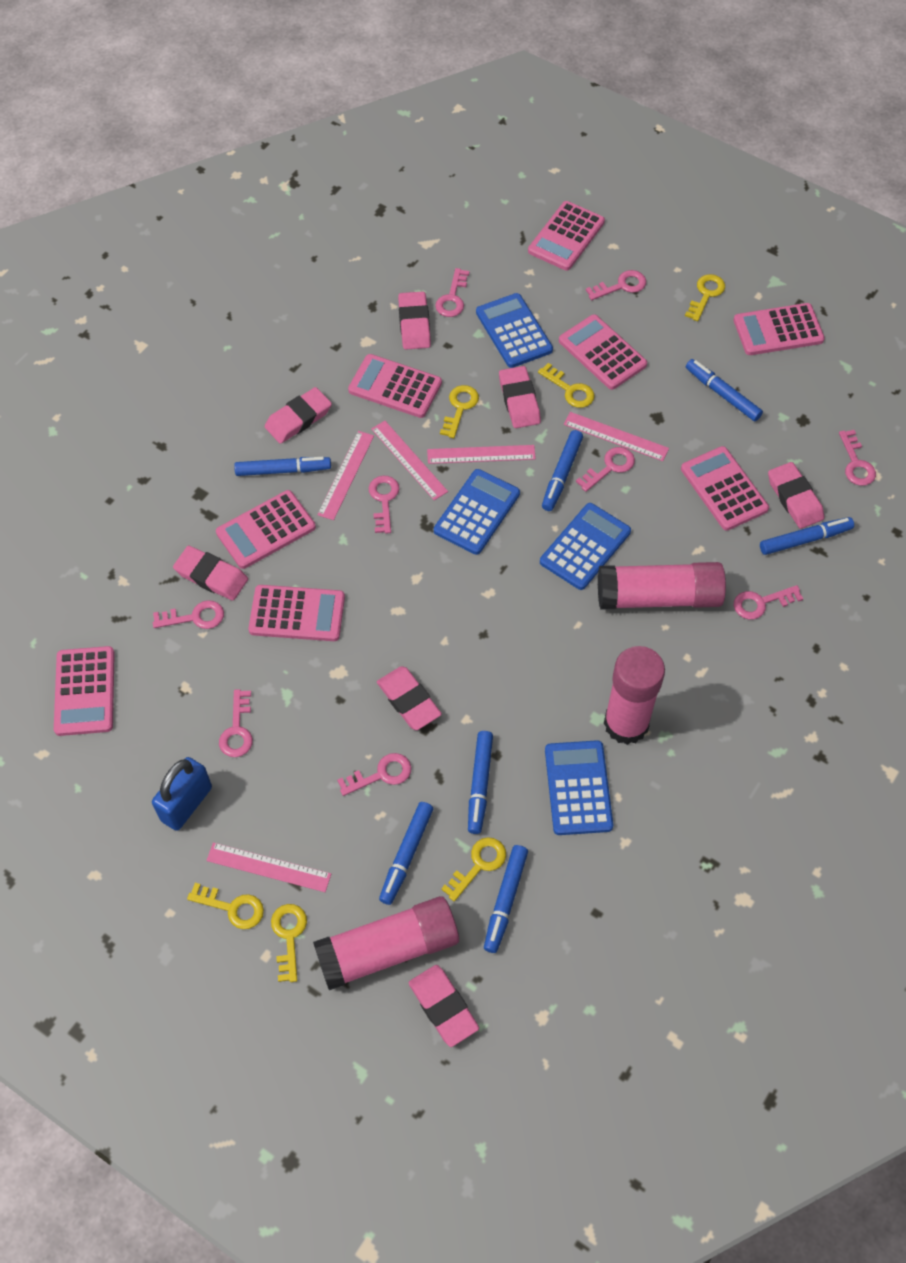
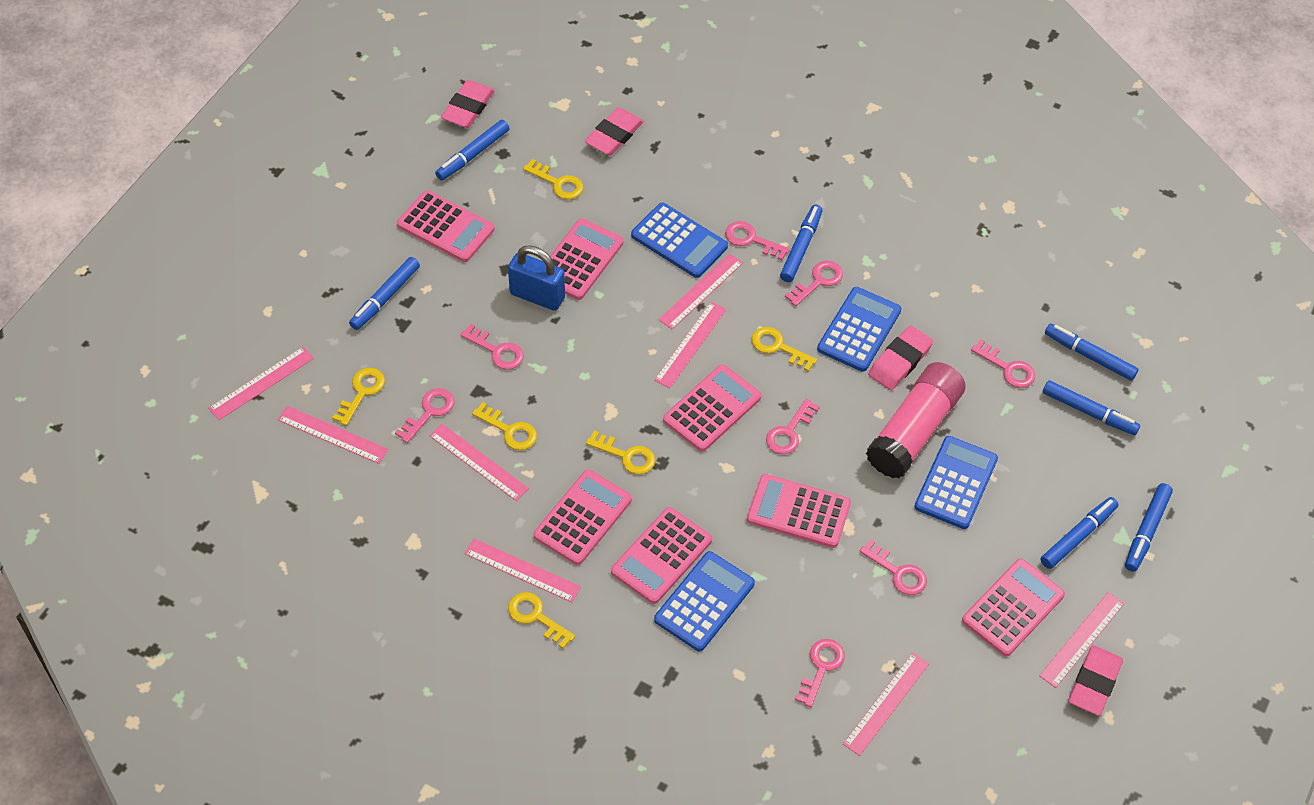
pink calculator: 8 -> 7
pink eraser: 7 -> 4
pink glue stick: 3 -> 1
pink key: 9 -> 8
pink ruler: 5 -> 8

